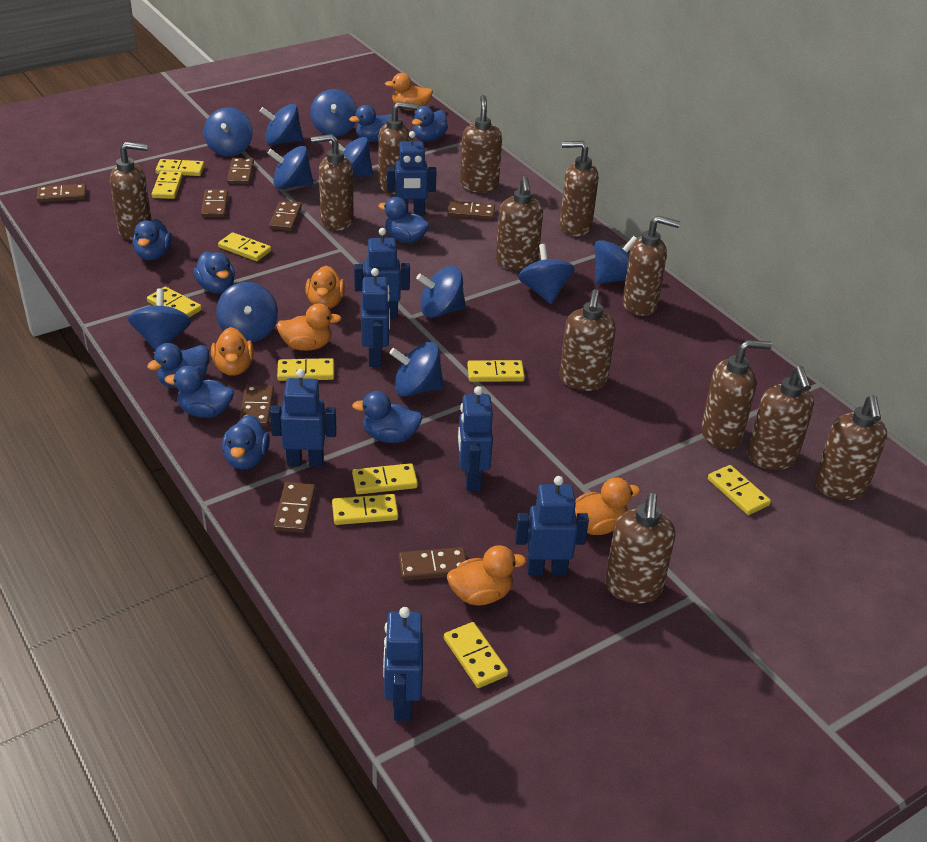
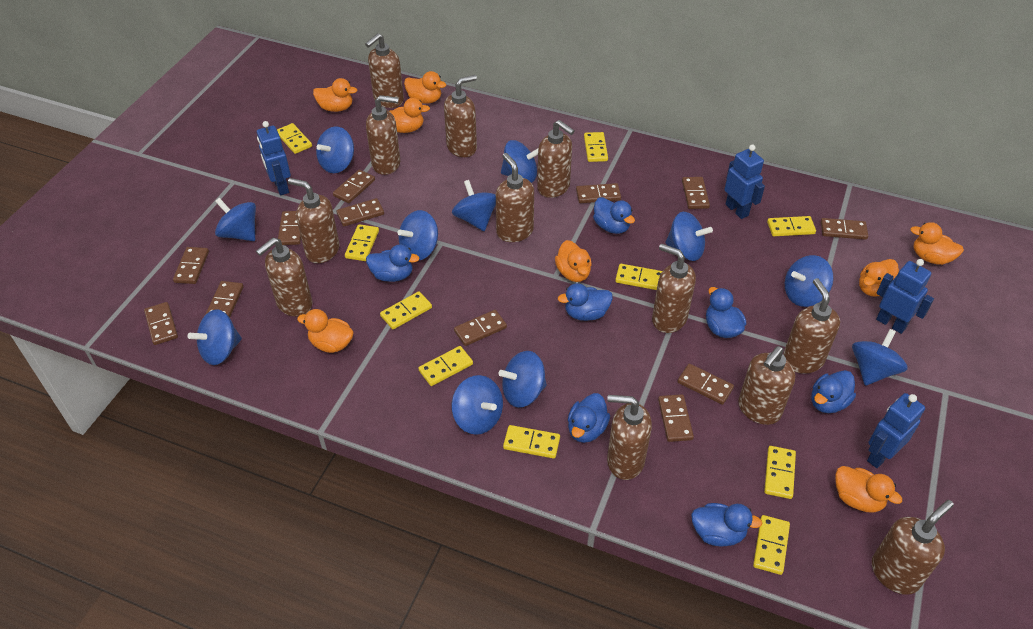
blue duck: 9 -> 7
blue robot: 7 -> 4
brown domino: 8 -> 12
orange duck: 6 -> 8

